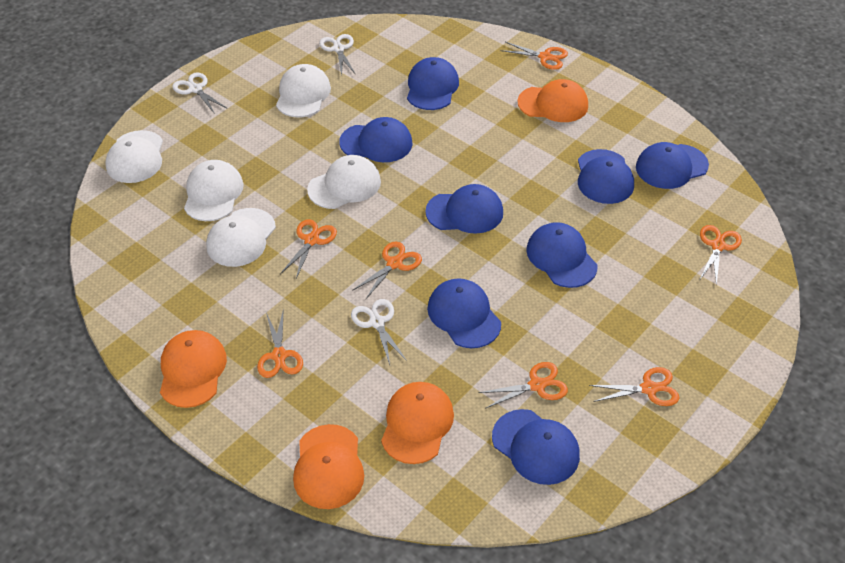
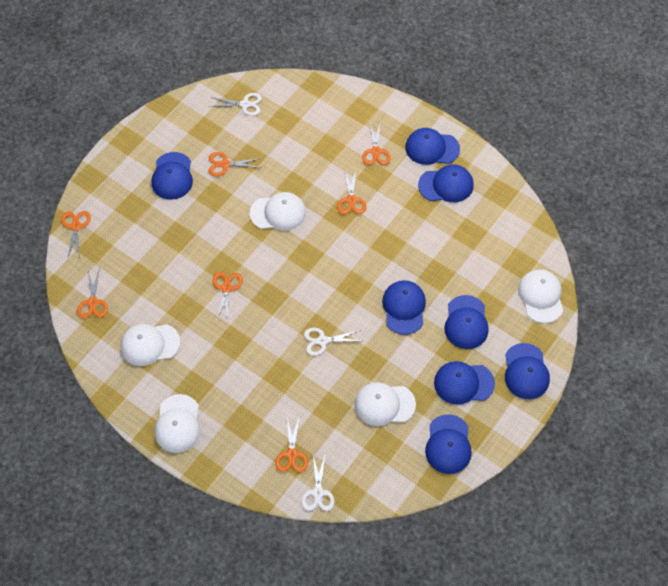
orange cap: 4 -> 0

